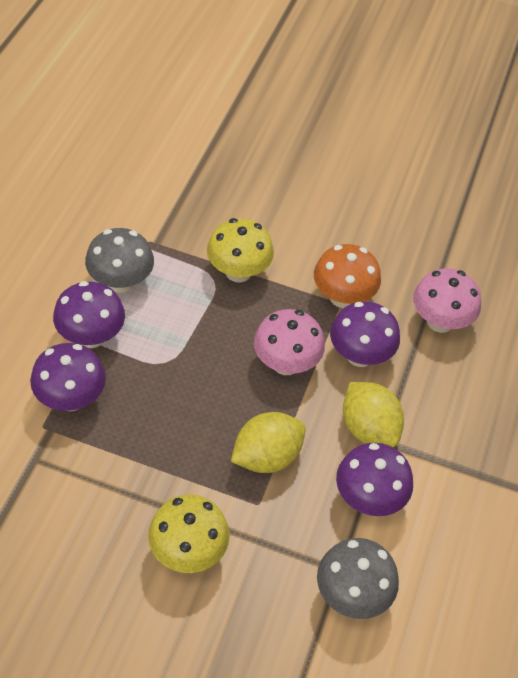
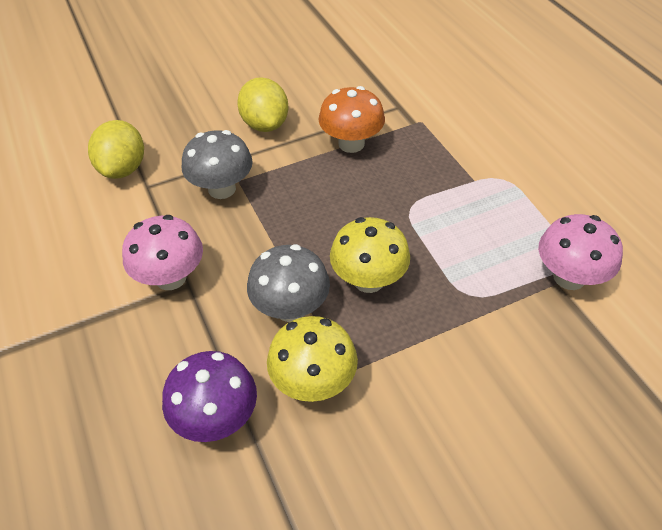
purple mushroom: 4 -> 1

